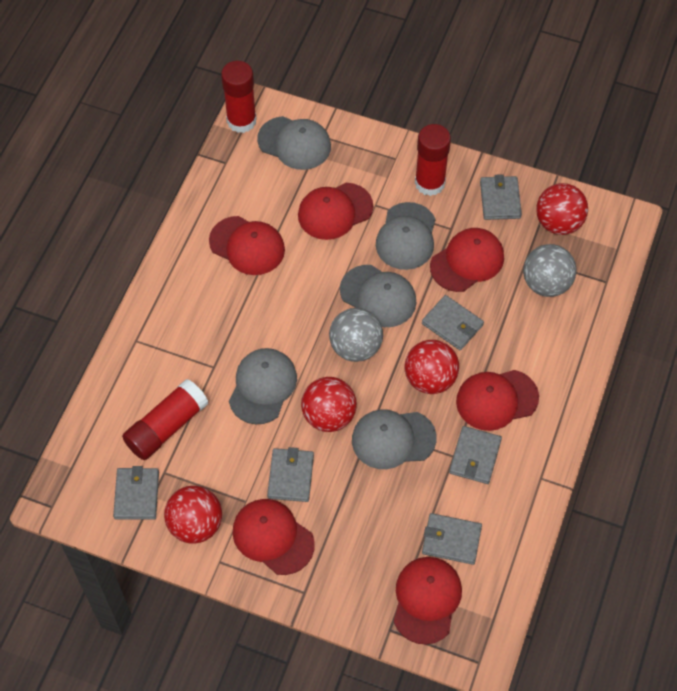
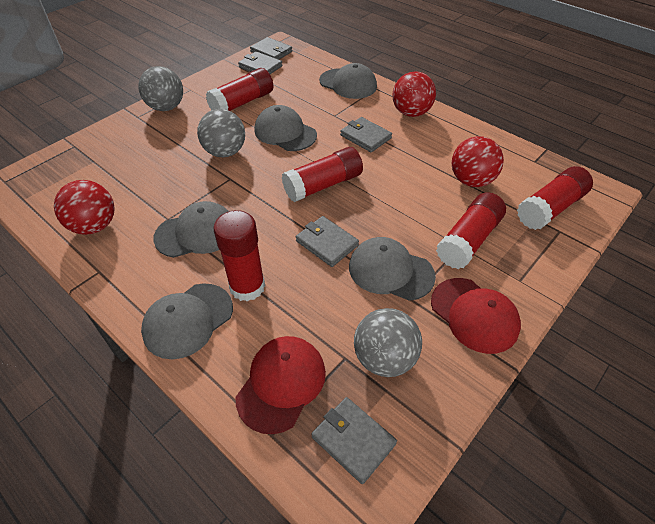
grey ball: 2 -> 3
grey wallet: 6 -> 5
red ball: 4 -> 3
red cap: 6 -> 2
red glue stick: 3 -> 5

